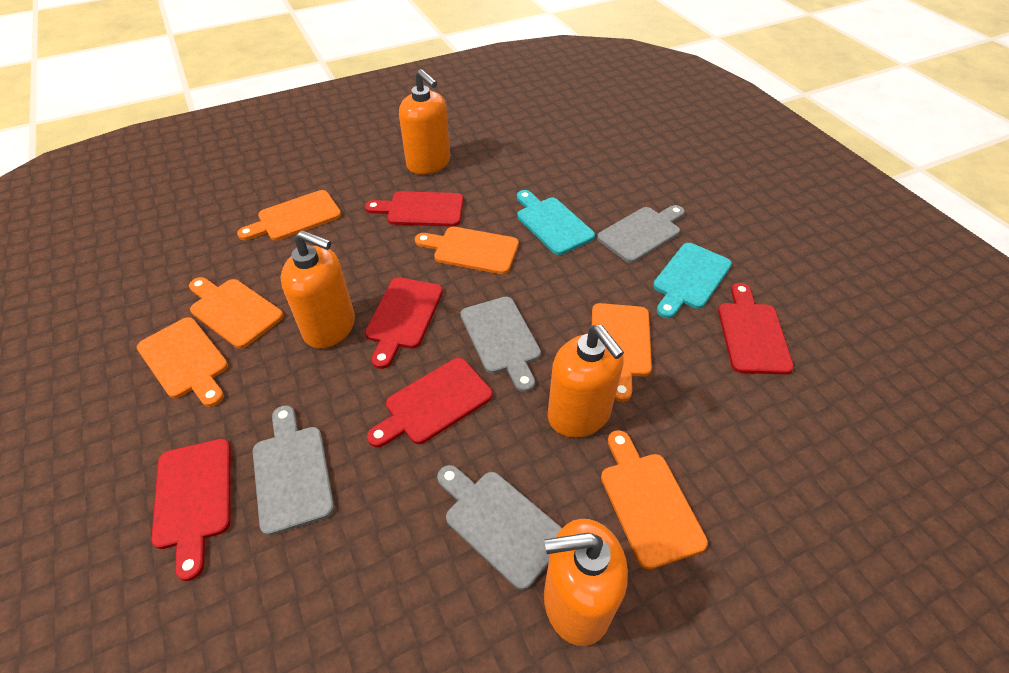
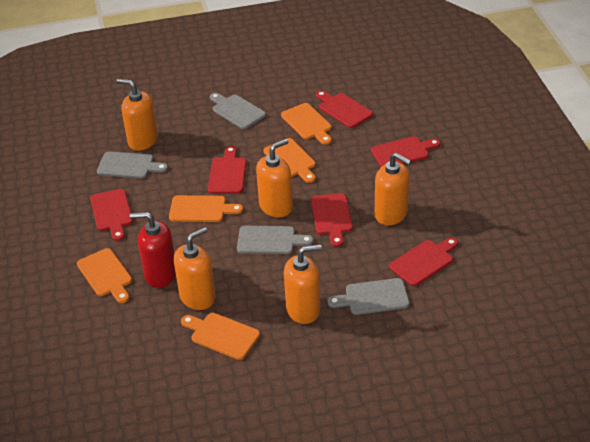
orange cutting board: 6 -> 5
orange soap dispenser: 4 -> 5
red cutting board: 5 -> 6
red soap dispenser: 0 -> 1
turquoise cutting board: 2 -> 0

